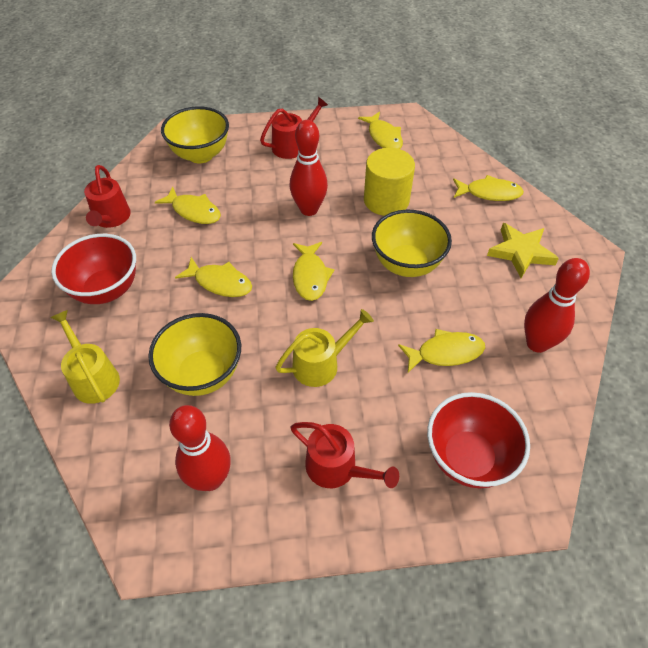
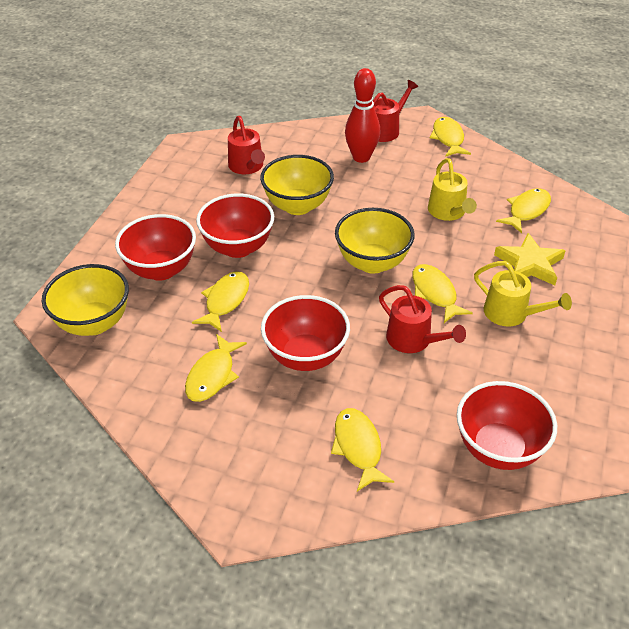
red bowl: 2 -> 4
red bowling pin: 3 -> 1
yellow cylinder: 1 -> 0

